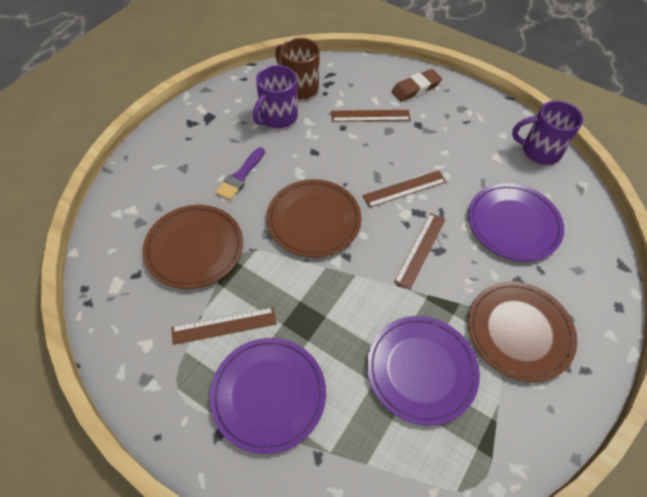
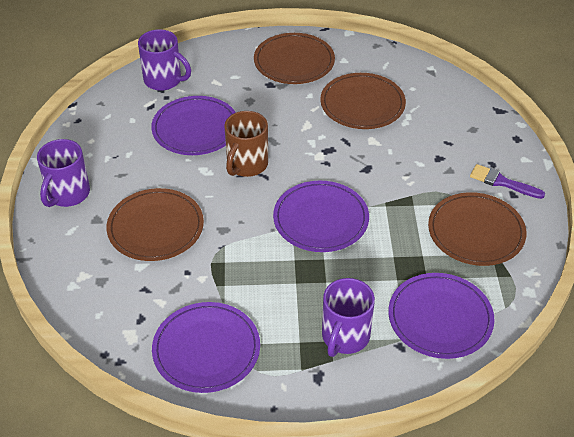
brown eraser: 1 -> 0
brown plate: 3 -> 4
brown ruler: 4 -> 0
purple mug: 2 -> 3
purple plate: 3 -> 4

